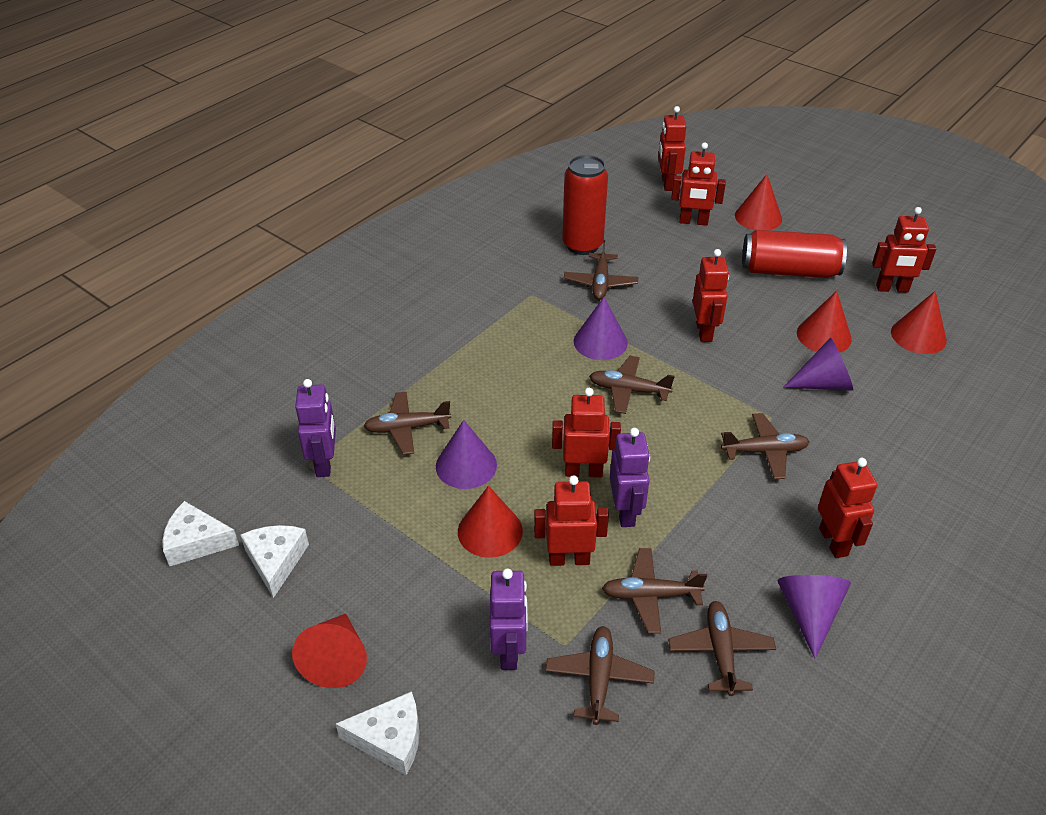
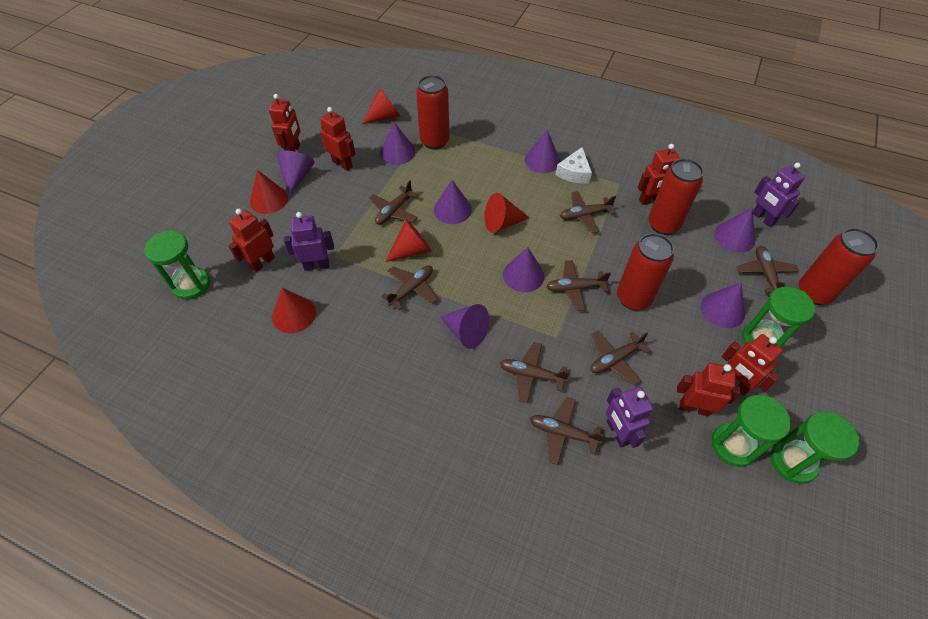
brown plane: 7 -> 8
green hourglass: 0 -> 4
purple cone: 4 -> 8
red can: 2 -> 4
red robot: 7 -> 6
white cheese: 3 -> 1

